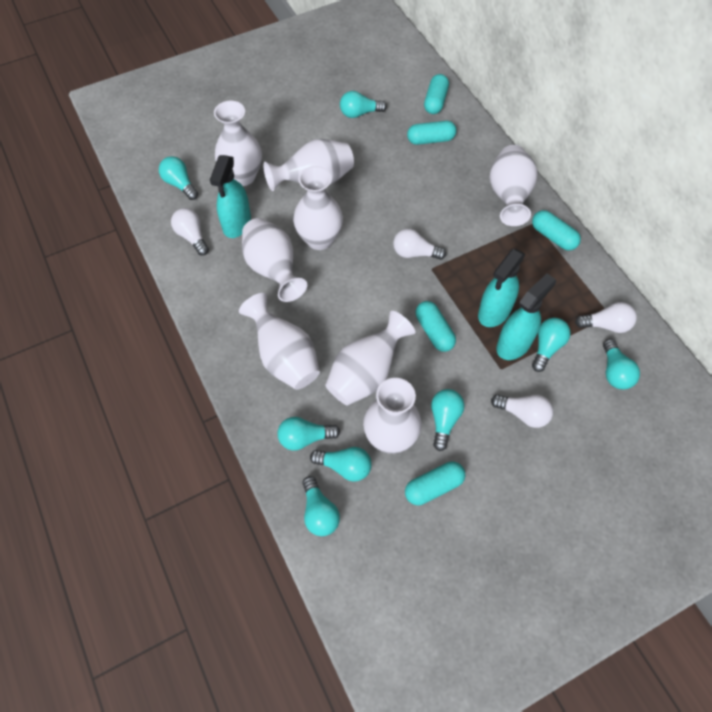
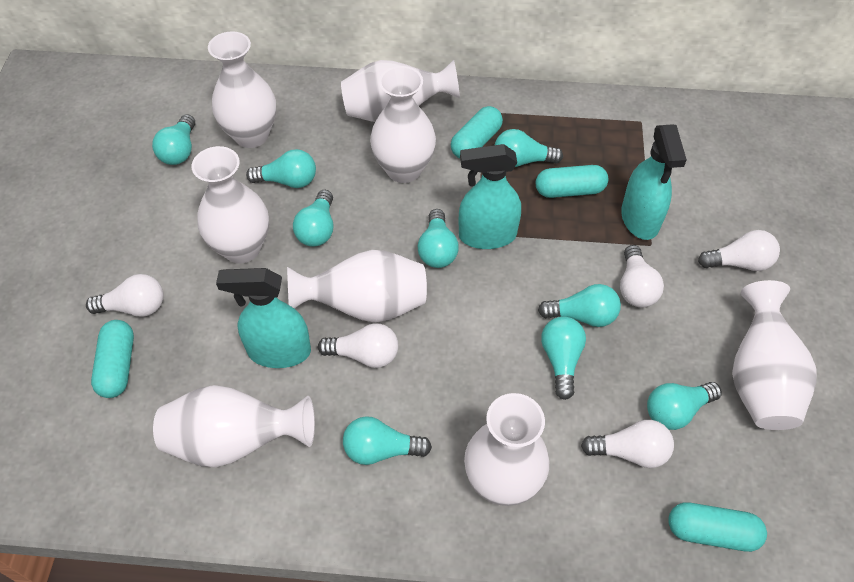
turquoise capsule: 5 -> 4
turquoise light bulb: 8 -> 9
white light bulb: 4 -> 5

